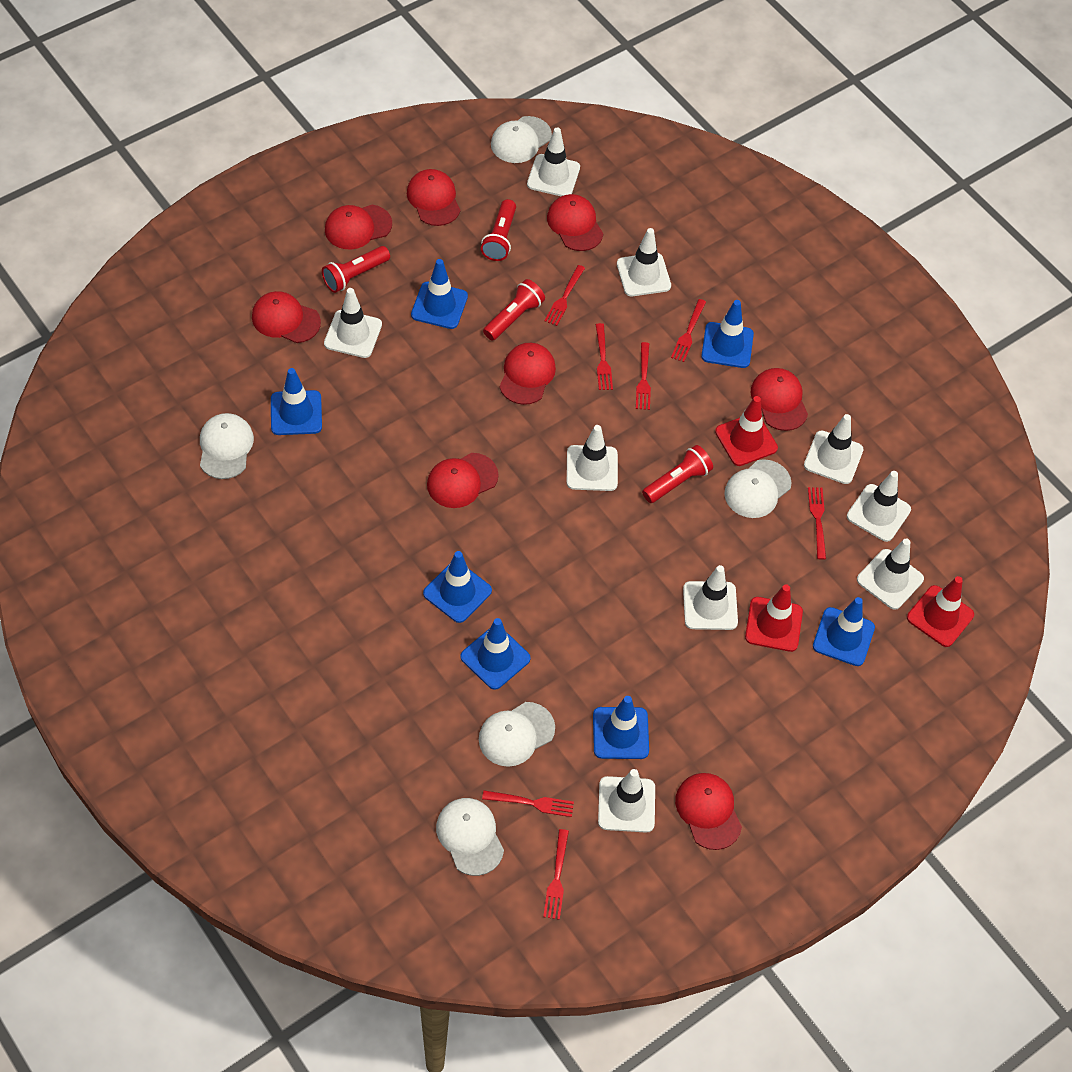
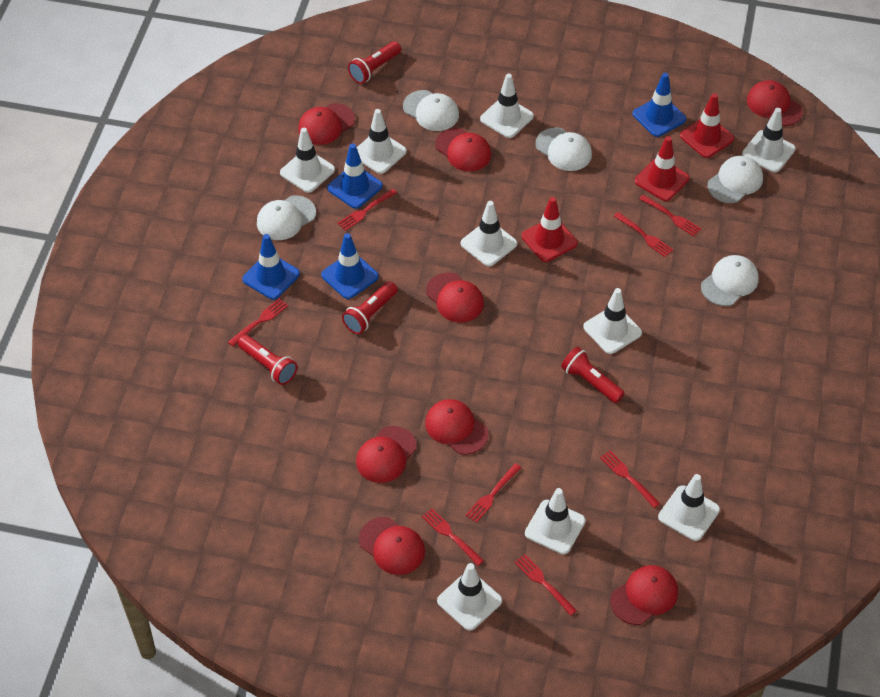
blue traffic cone: 7 -> 4
red fork: 7 -> 8

